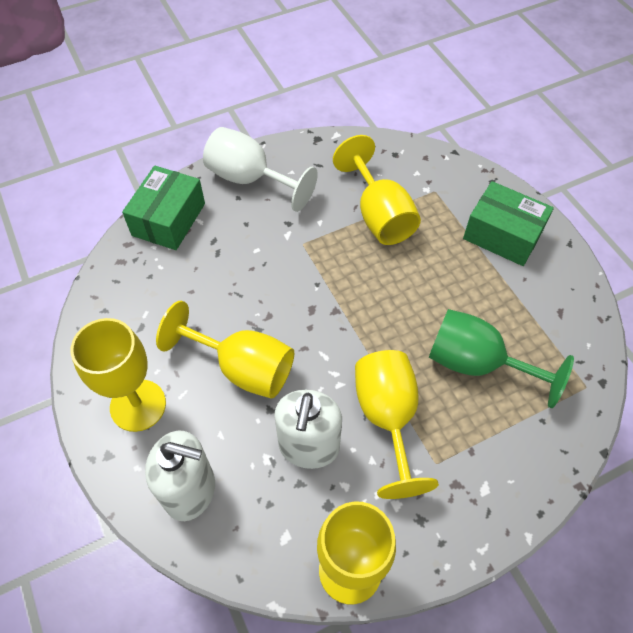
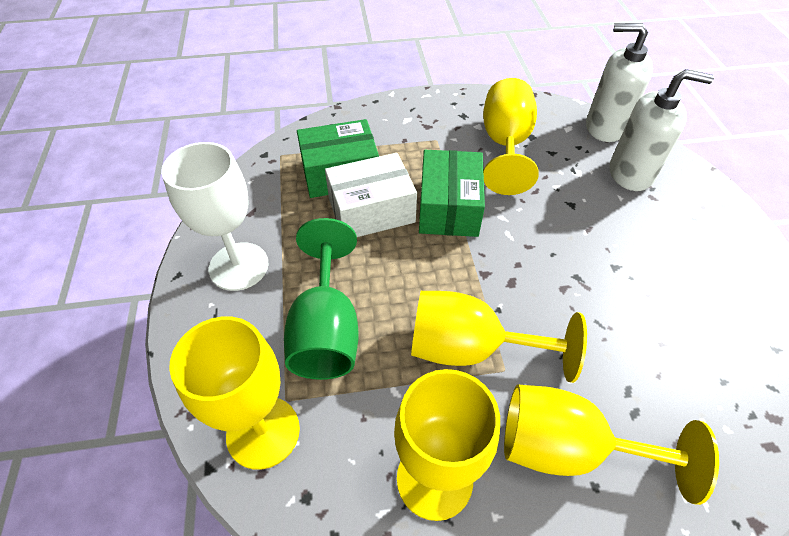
white box: 0 -> 1

